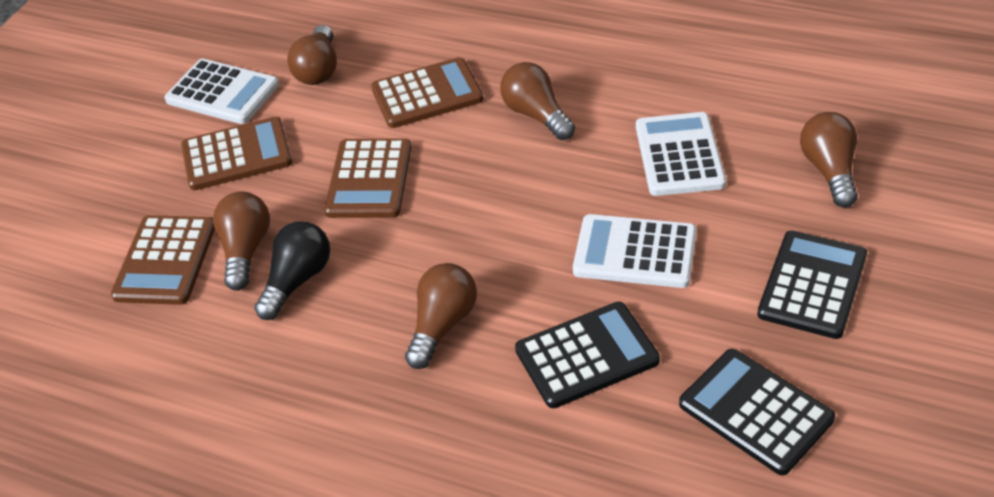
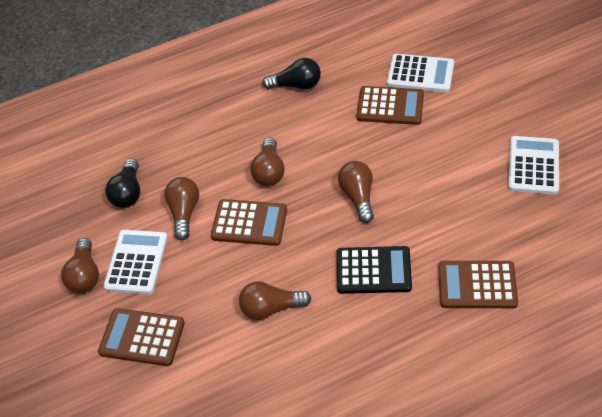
black calculator: 3 -> 1
black light bulb: 1 -> 2

